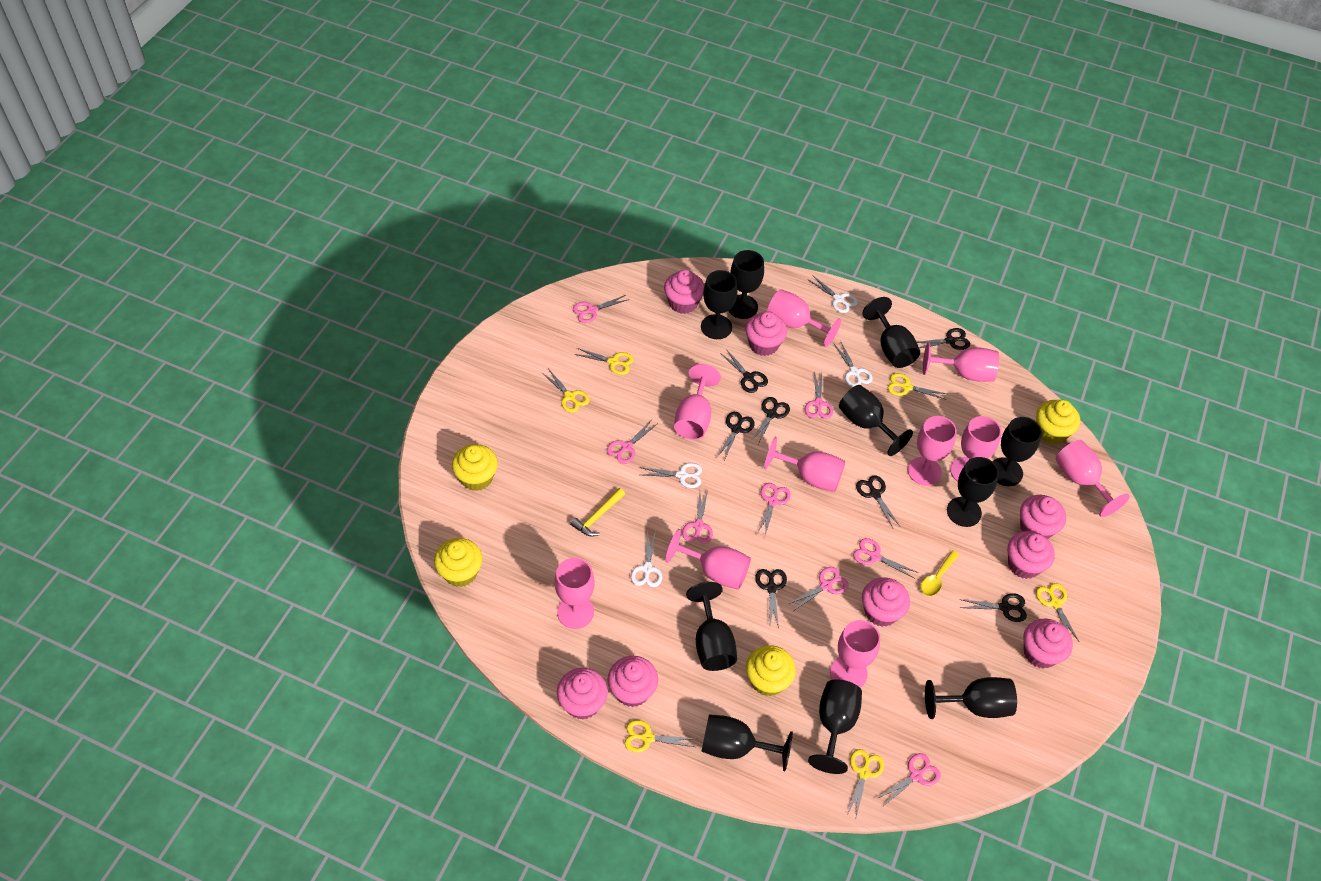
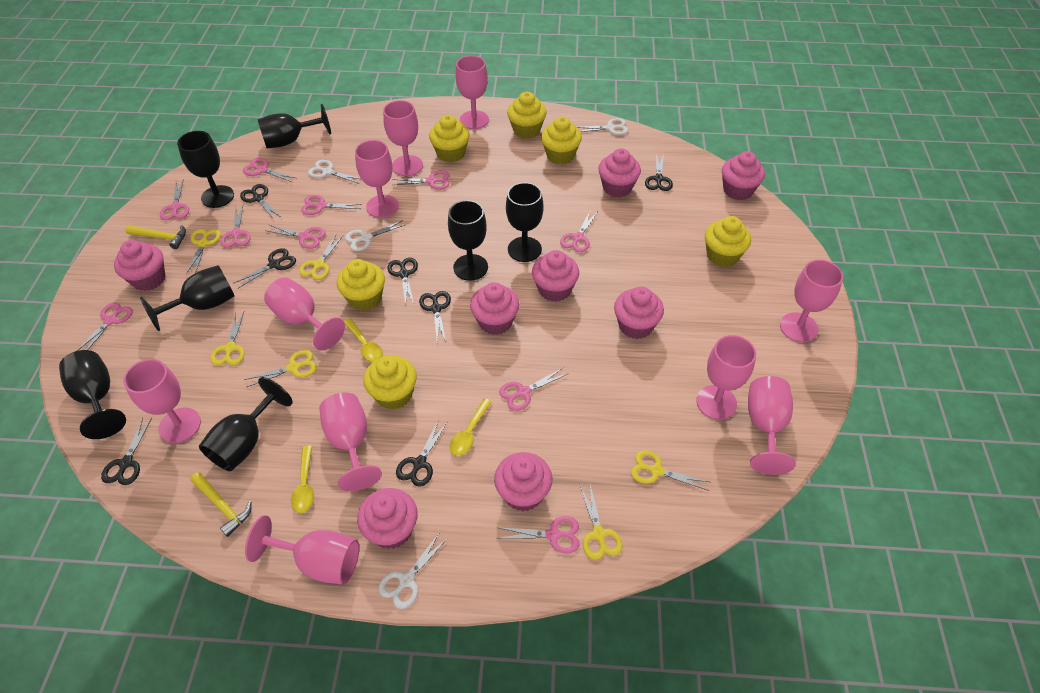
black goblet: 10 -> 7
pink scissors: 8 -> 10
yellow cupcake: 4 -> 6
yellow hammer: 1 -> 2
yellow spoon: 1 -> 3

